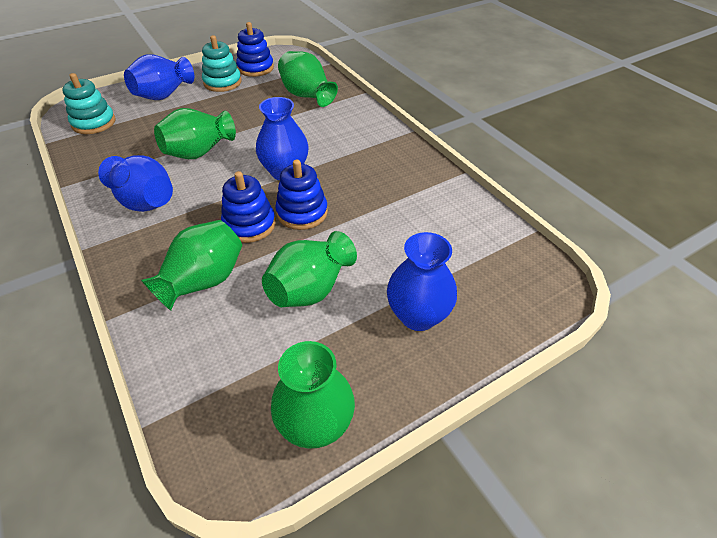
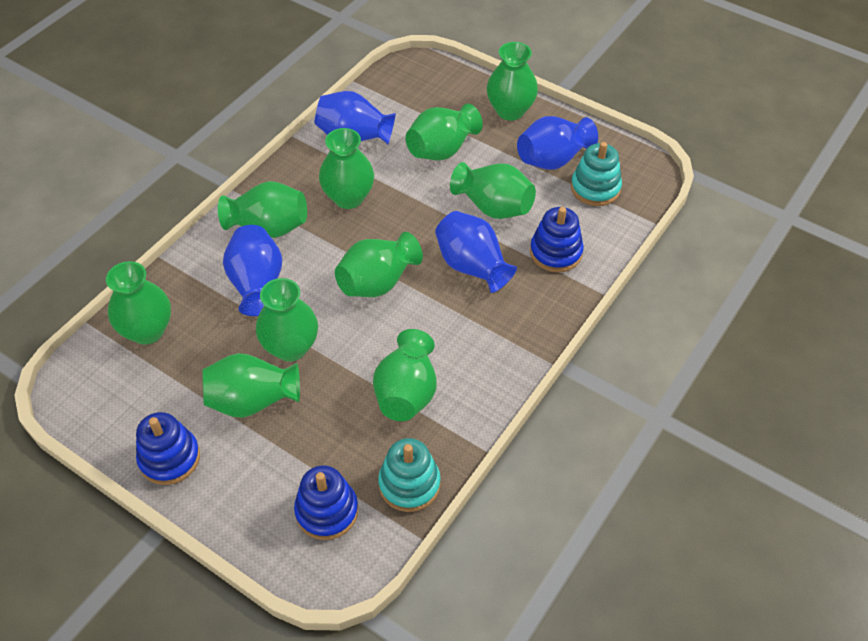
green vase: 5 -> 10

